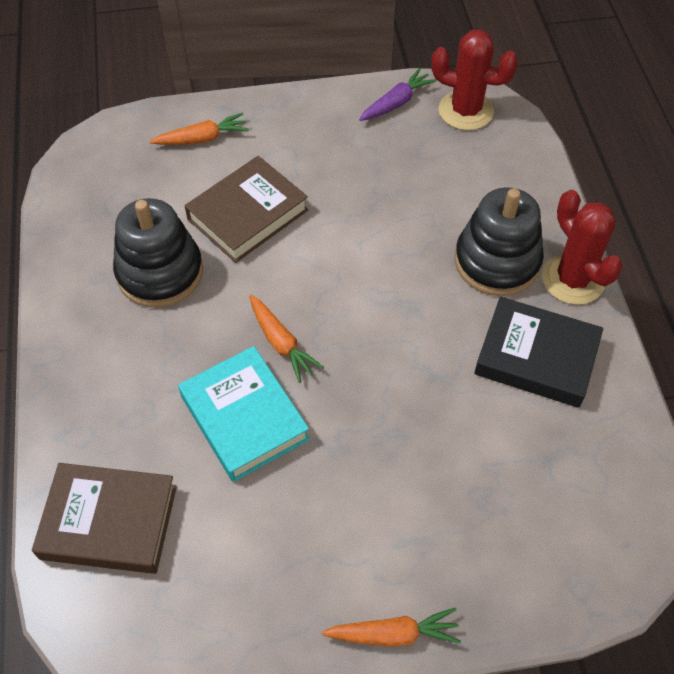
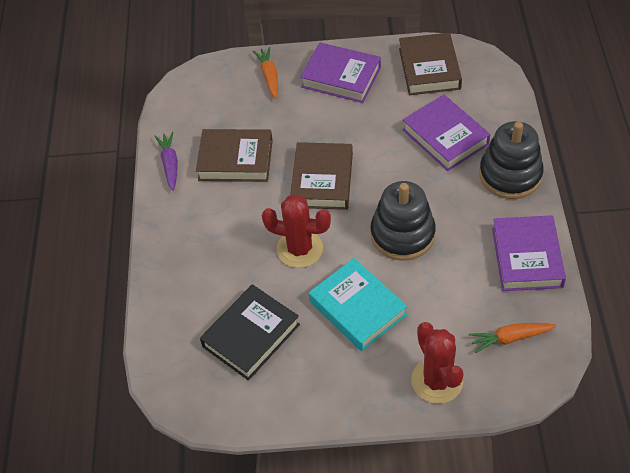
brown book: 2 -> 3
orange carrot: 3 -> 2
purple book: 0 -> 3

